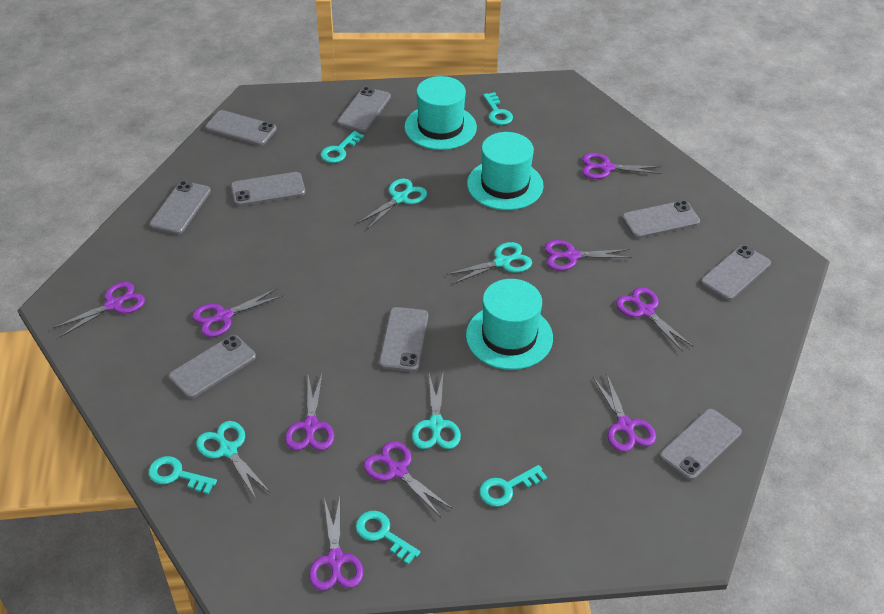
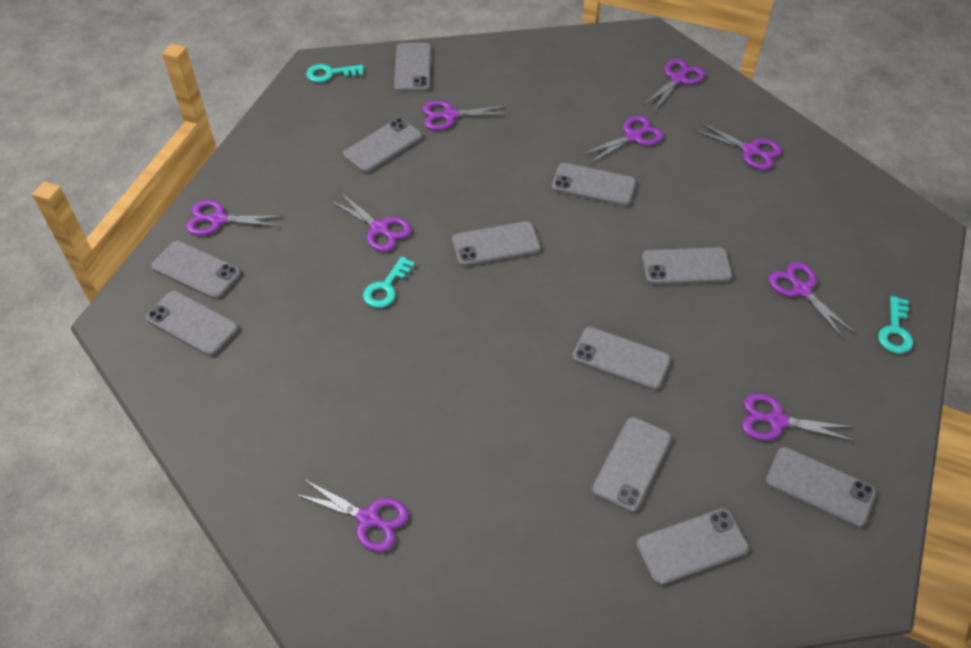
grey phone: 9 -> 11
turquoise hat: 3 -> 0
turquoise key: 5 -> 3
turquoise scissors: 4 -> 0

